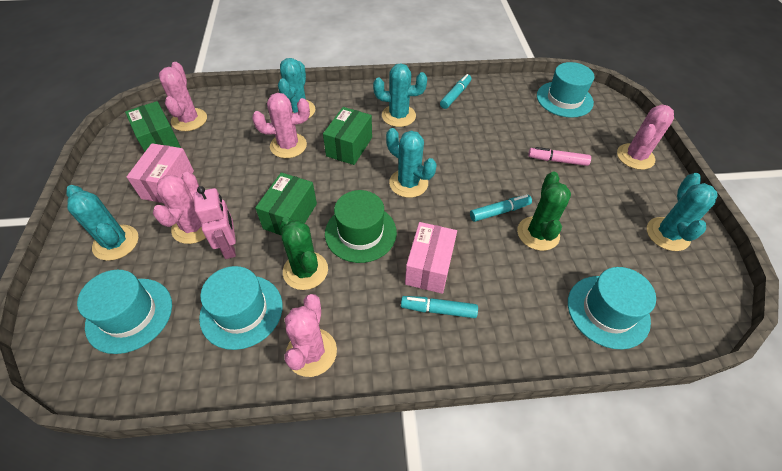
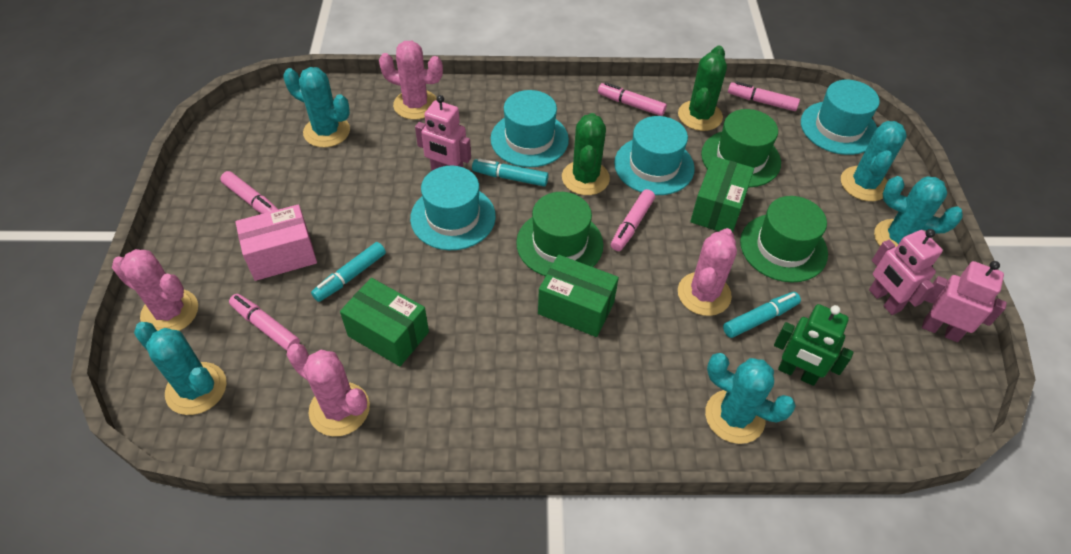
green hat: 1 -> 3
green robot: 0 -> 1
pink box: 2 -> 1
pink cactus: 5 -> 4
pink marker: 1 -> 5
pink robot: 1 -> 3

